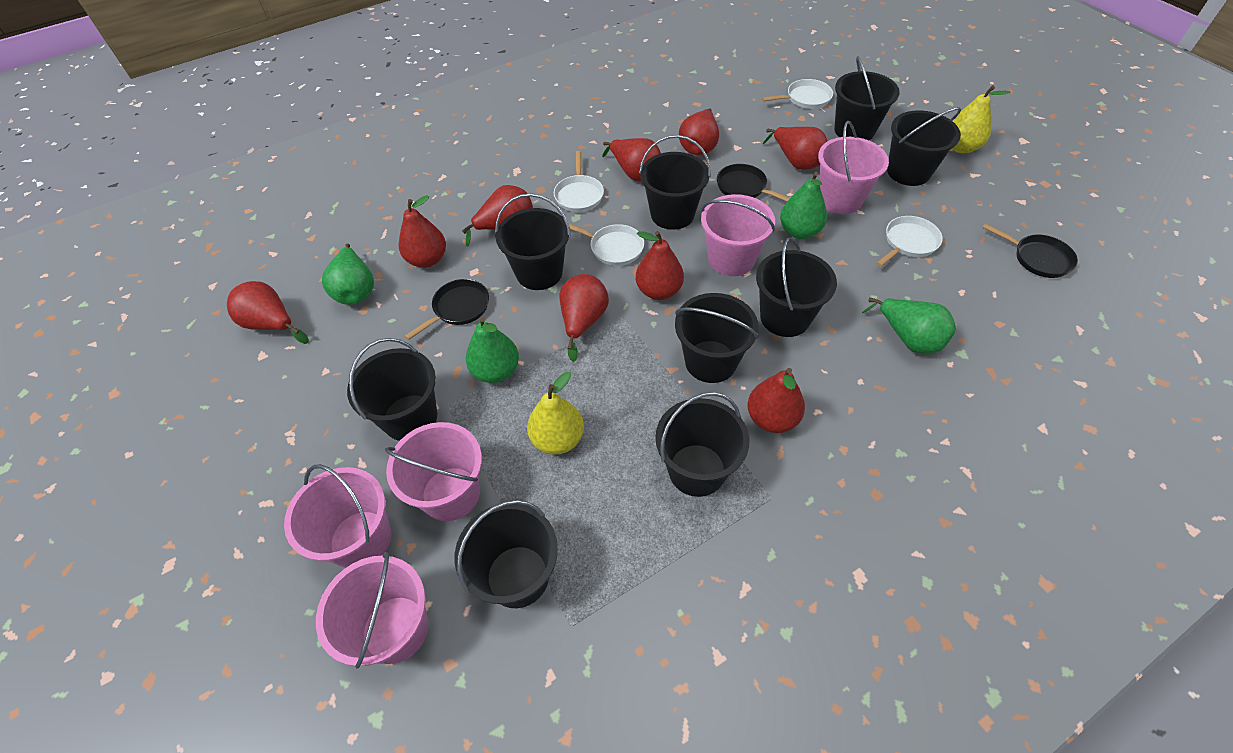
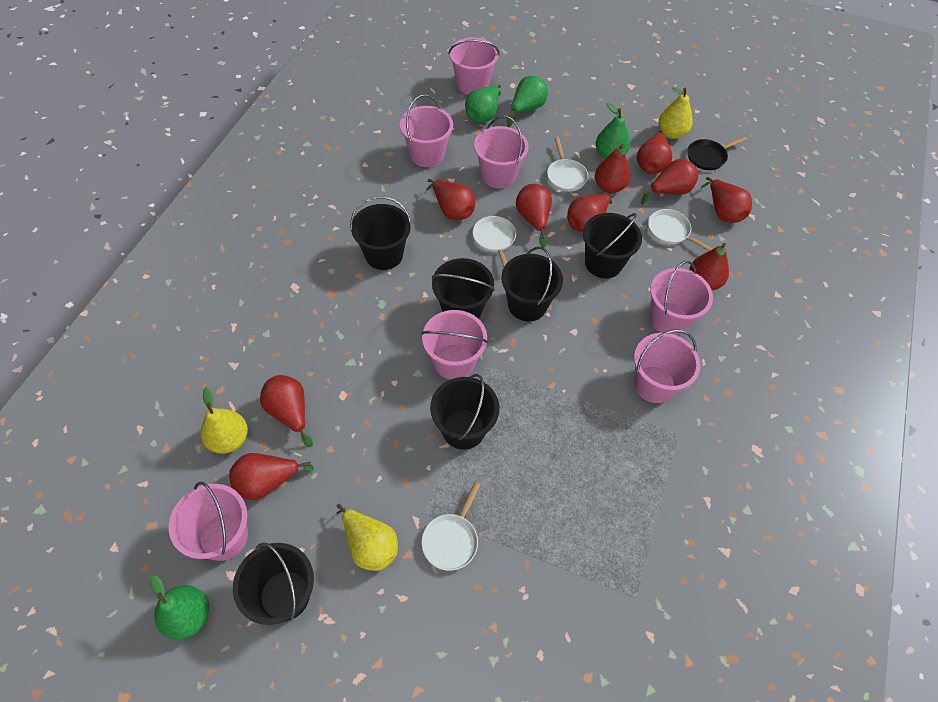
black bucket: 9 -> 6
black pan: 3 -> 1
pink bucket: 5 -> 7
red pear: 9 -> 10
yellow pear: 2 -> 3

